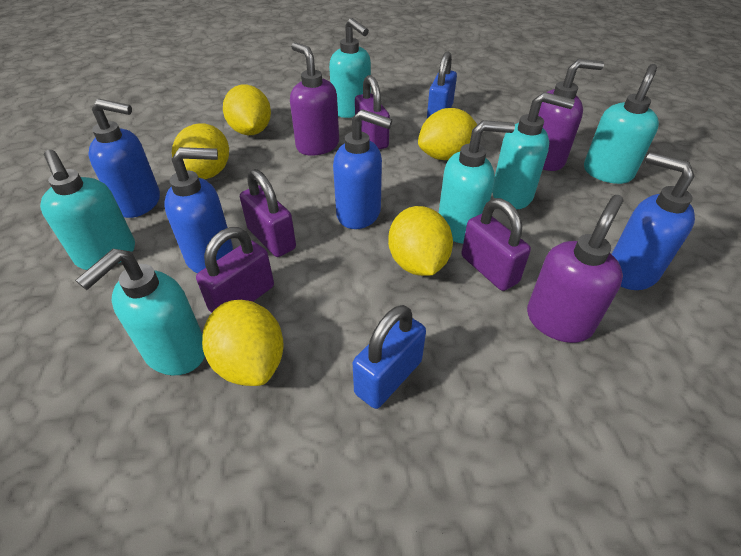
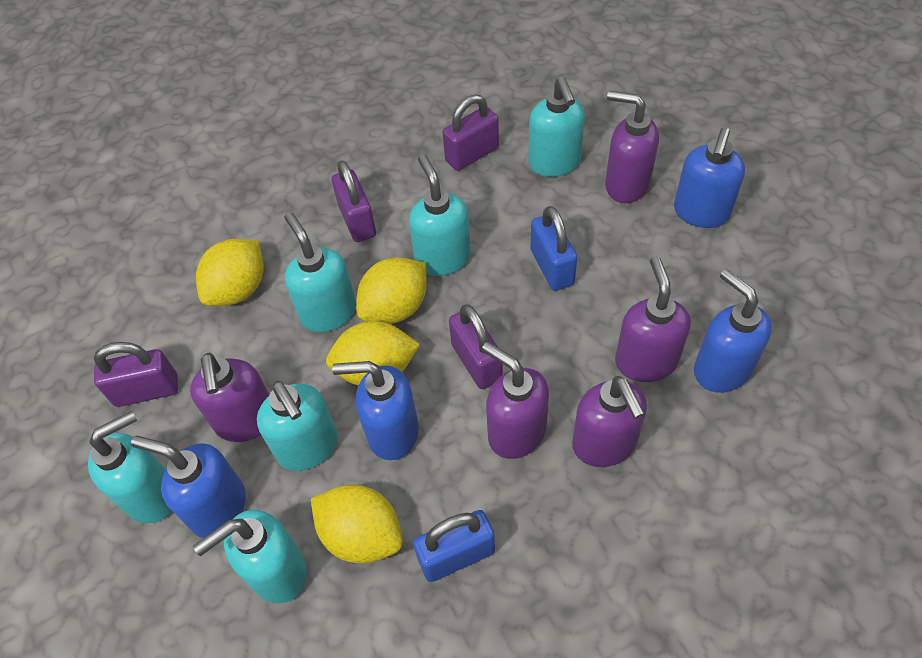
purple soap dispenser: 3 -> 5
yellow lemon: 5 -> 4

